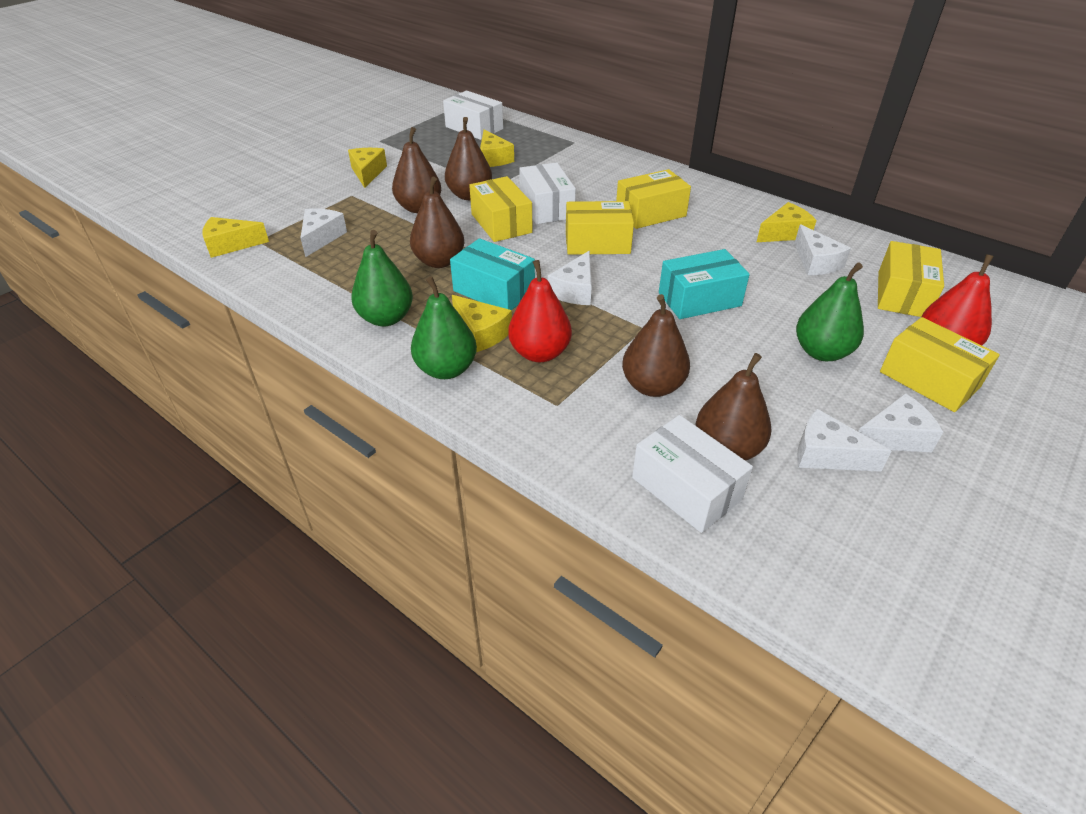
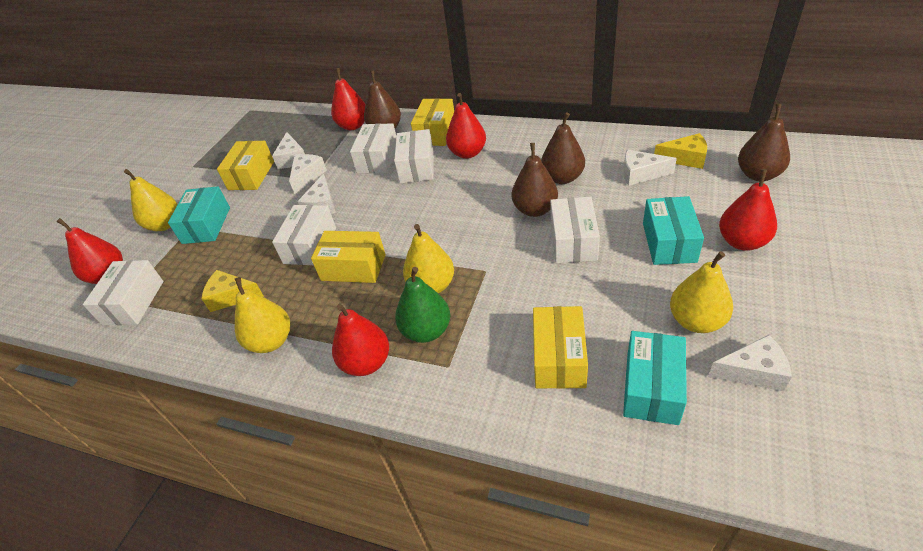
brown pear: 5 -> 4
green pear: 3 -> 1
red pear: 2 -> 5
turquoise box: 2 -> 3
white box: 3 -> 5
yellow box: 5 -> 4
yellow cheese: 5 -> 2
yellow pear: 0 -> 4

